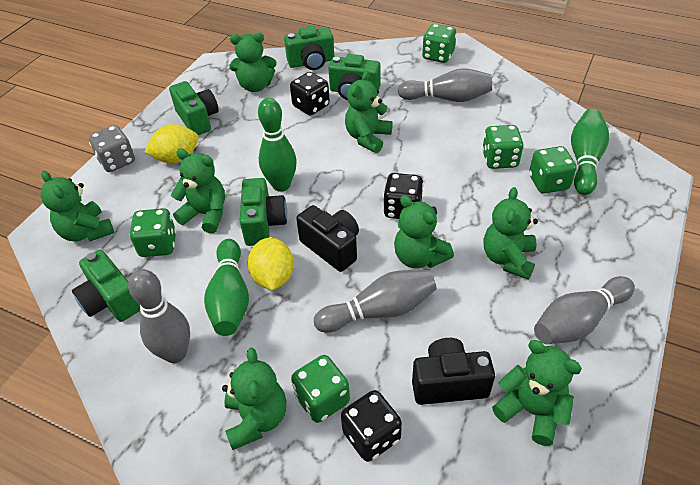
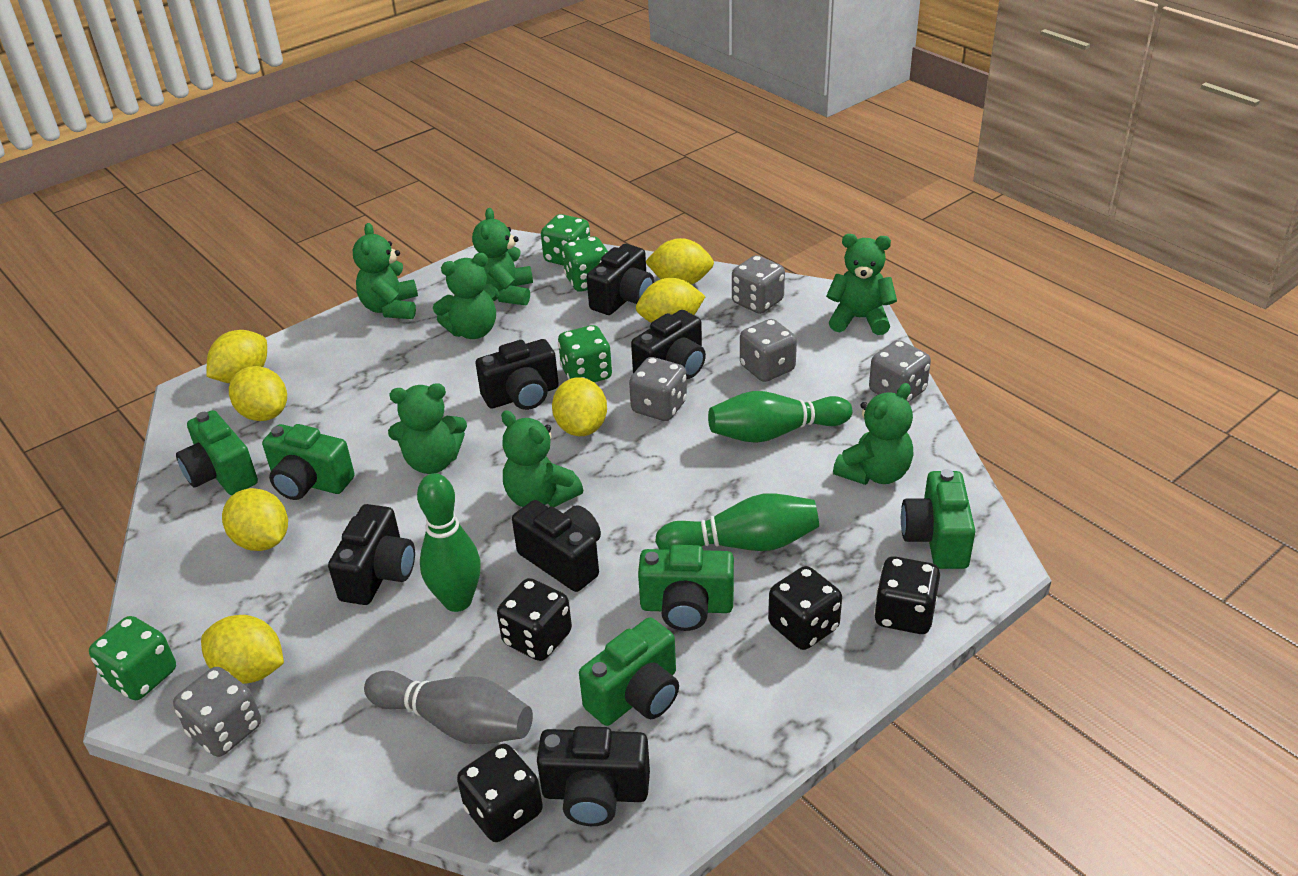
black camera: 2 -> 6
black dice: 3 -> 4
green dice: 5 -> 4
green teddy bear: 8 -> 7
grey bowling pin: 4 -> 1
grey dice: 1 -> 5
yellow lemon: 2 -> 7

